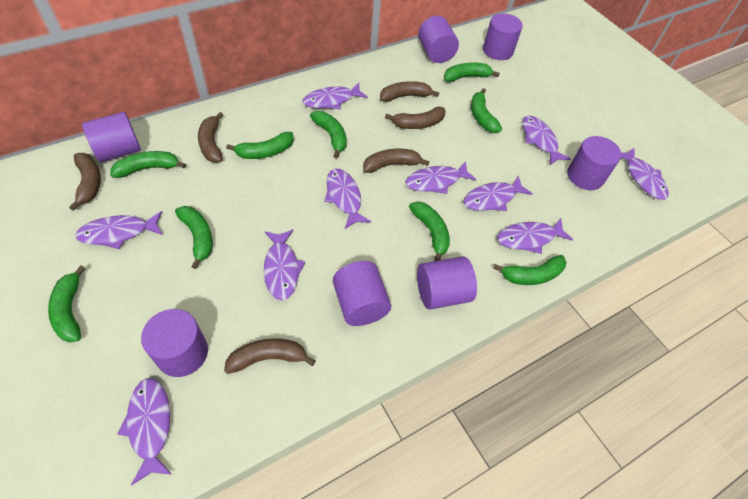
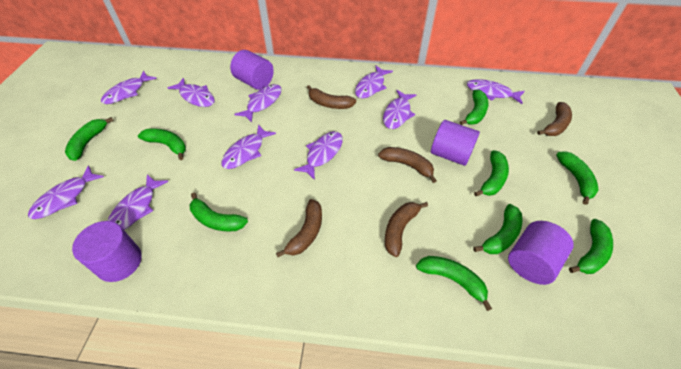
brown banana: 6 -> 5
purple cylinder: 7 -> 4

